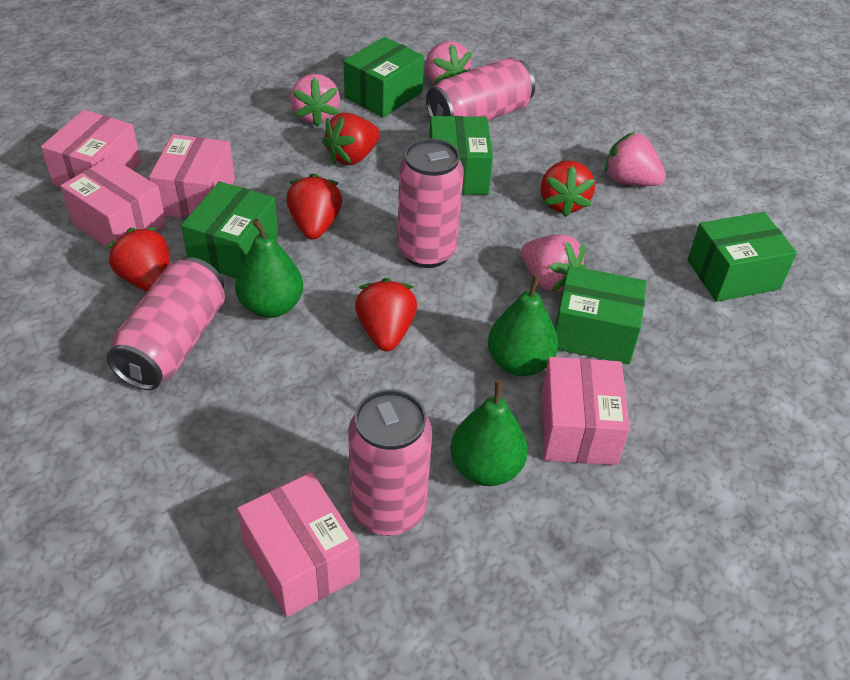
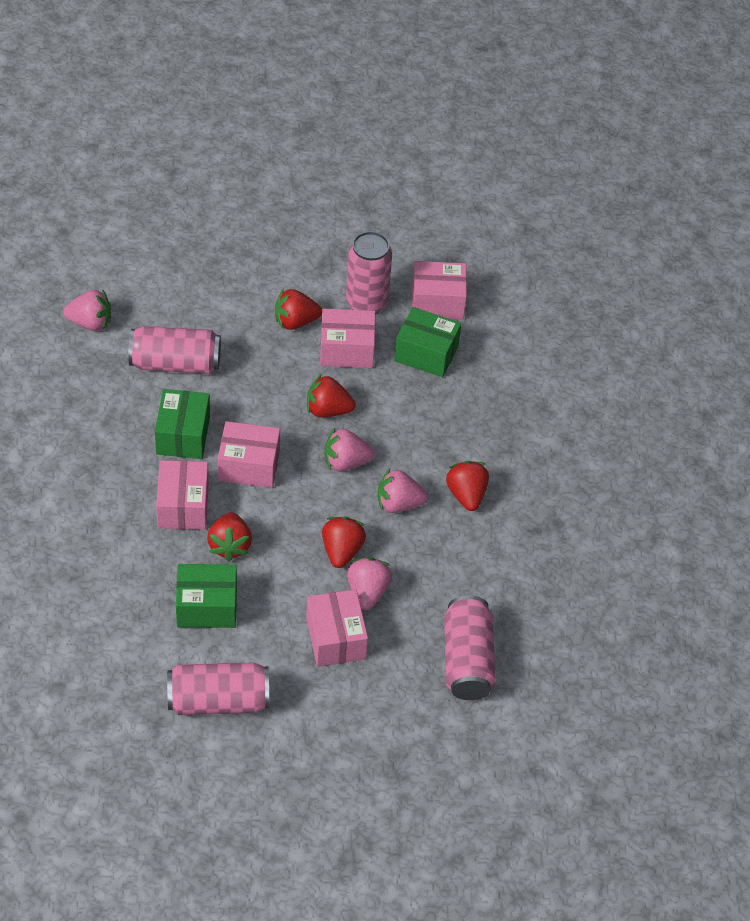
green box: 5 -> 3
green pear: 3 -> 0

